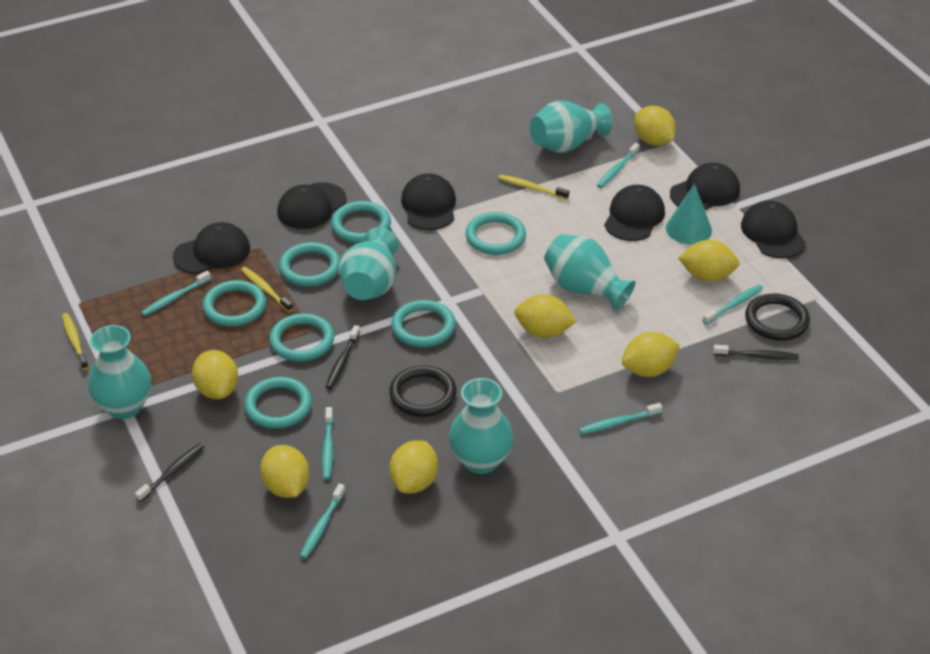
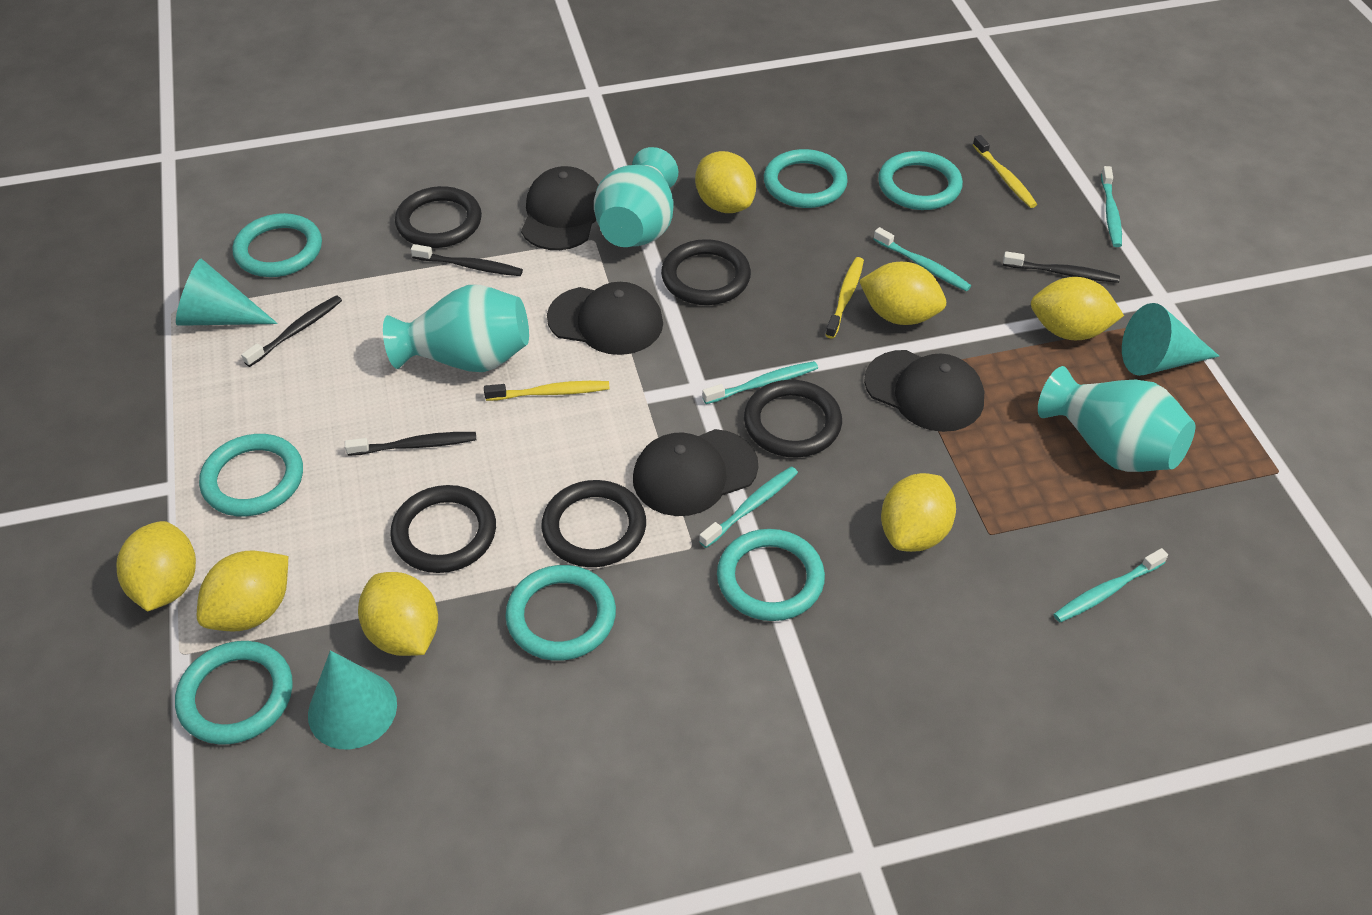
black cap: 6 -> 4
black ring: 2 -> 5
black toothbrush: 3 -> 4
turquoise cone: 1 -> 3
turquoise toothbrush: 6 -> 5
turquoise vase: 5 -> 3

